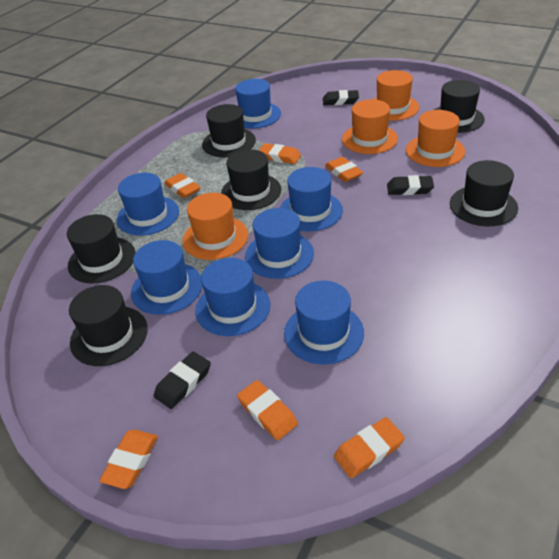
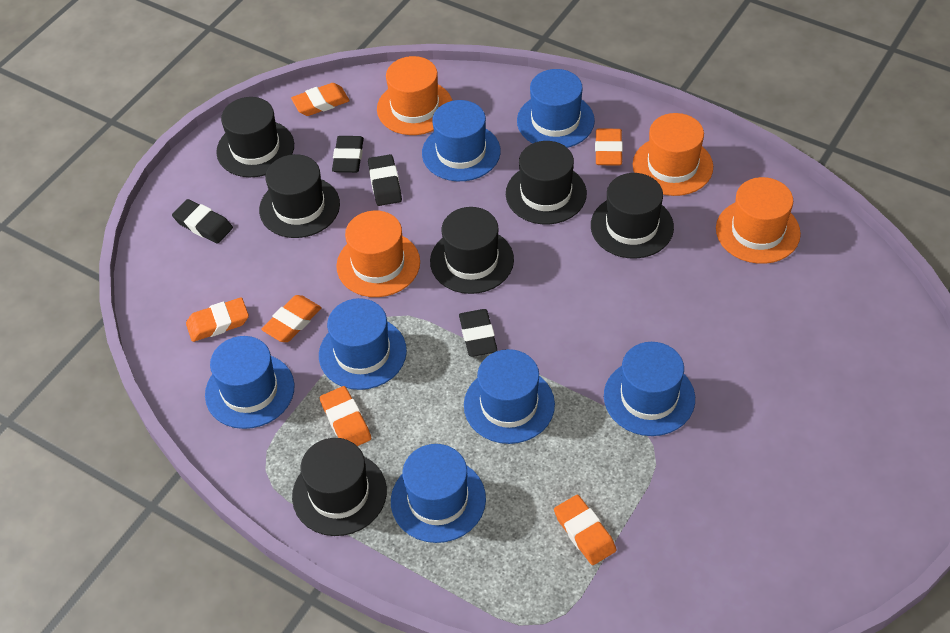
black eraser: 3 -> 4

